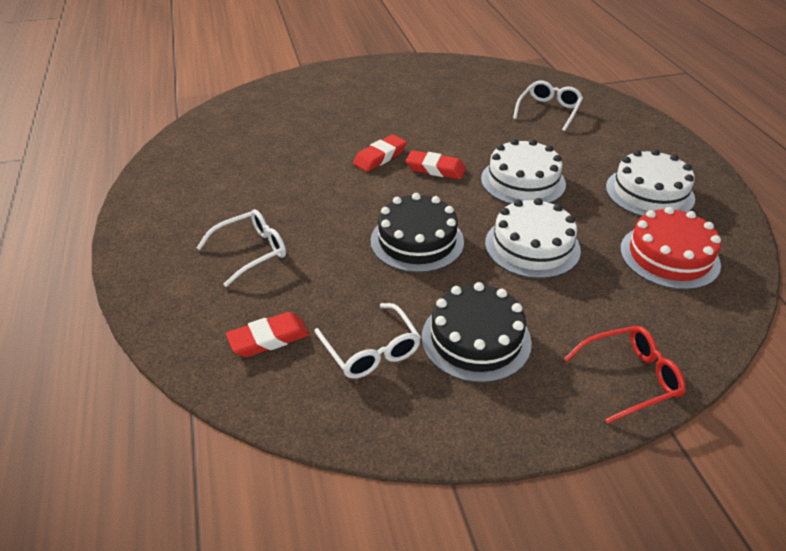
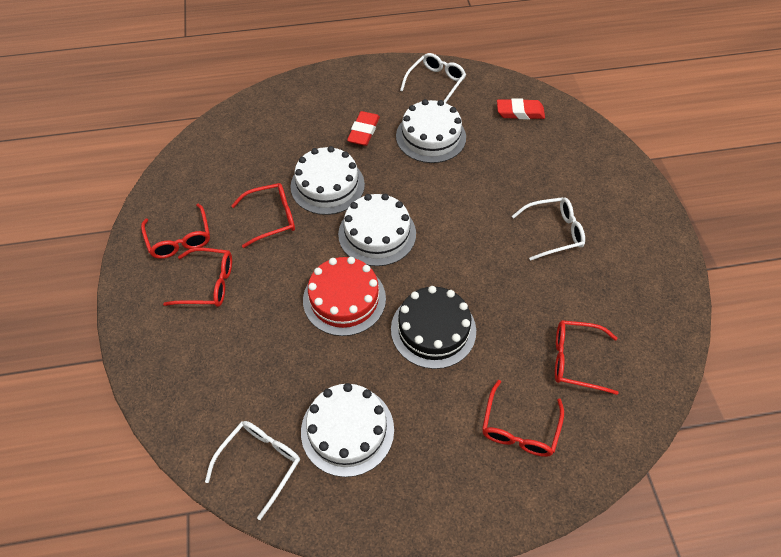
black cake: 2 -> 1
red eraser: 3 -> 2
red glasses: 1 -> 5
white cake: 3 -> 4

